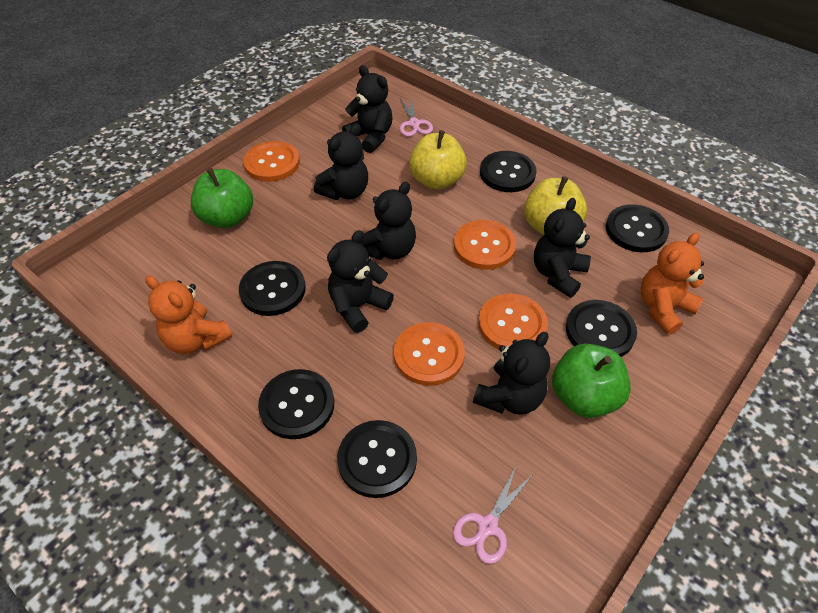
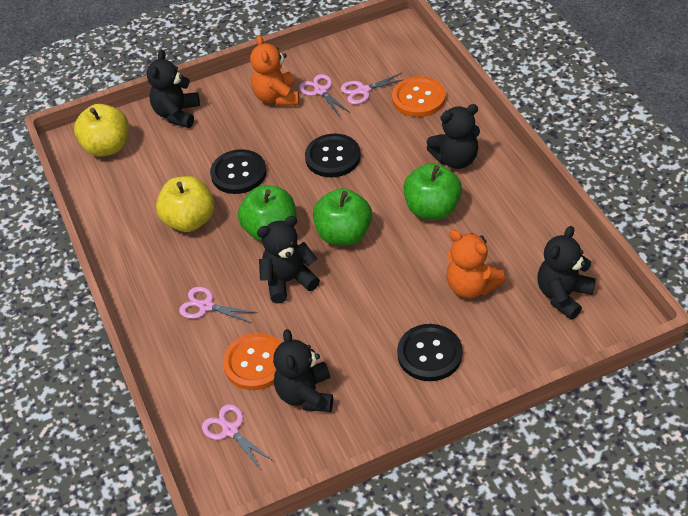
black button: 6 -> 3
black teddy bear: 6 -> 5
green apple: 2 -> 3
orange button: 4 -> 2
pink scissors: 2 -> 4

